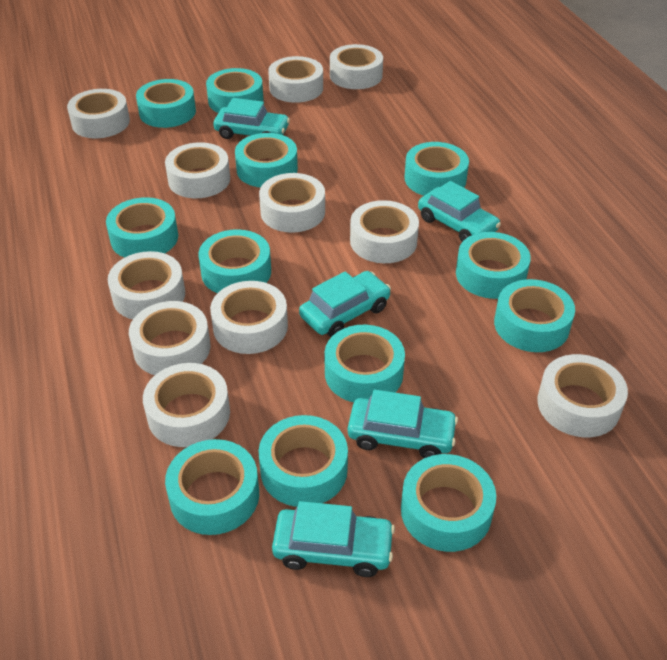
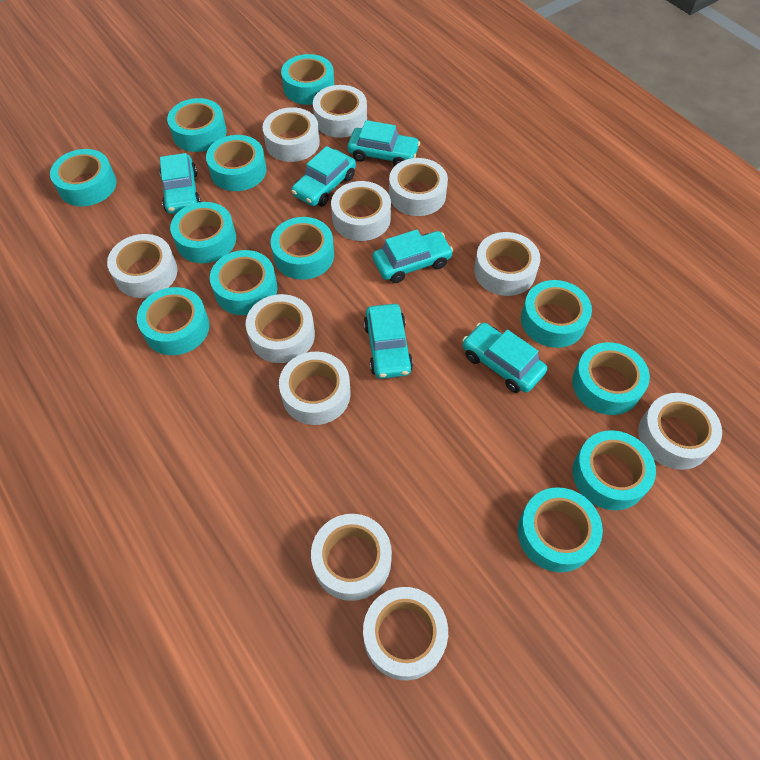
turquoise car: 5 -> 6

